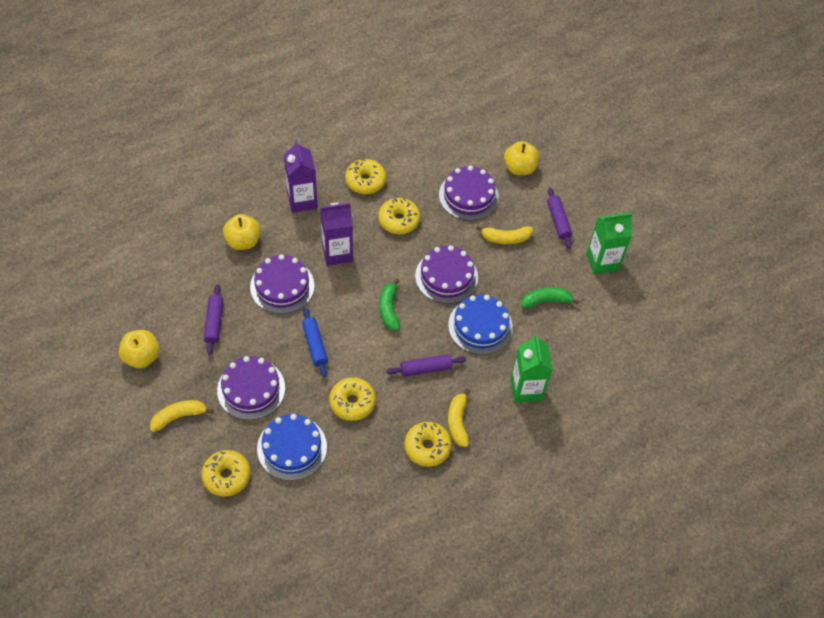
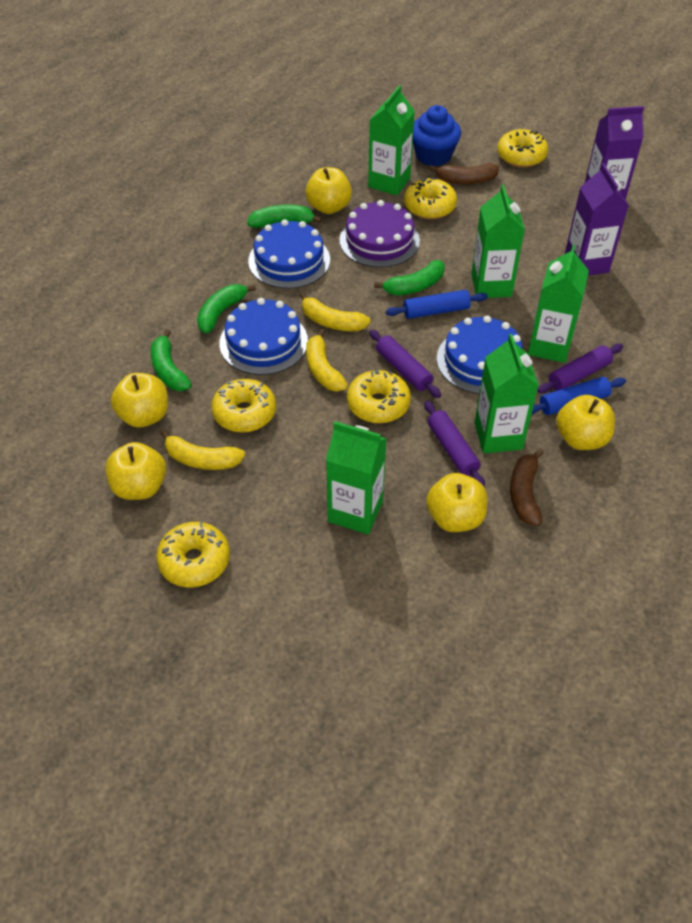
blue cake: 2 -> 3
blue cupcake: 0 -> 1
blue rolling pin: 1 -> 2
brown banana: 0 -> 2
green banana: 2 -> 4
green carton: 2 -> 5
purple cake: 4 -> 1
yellow apple: 3 -> 5

